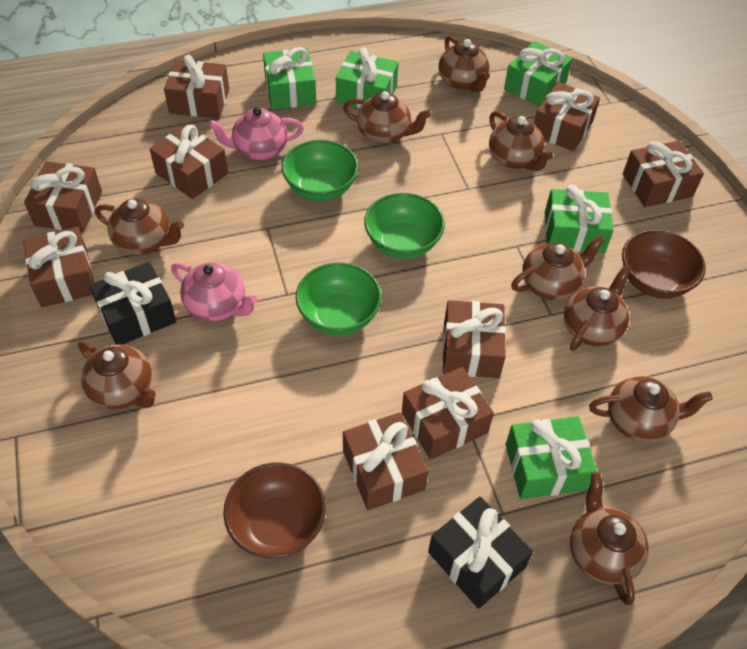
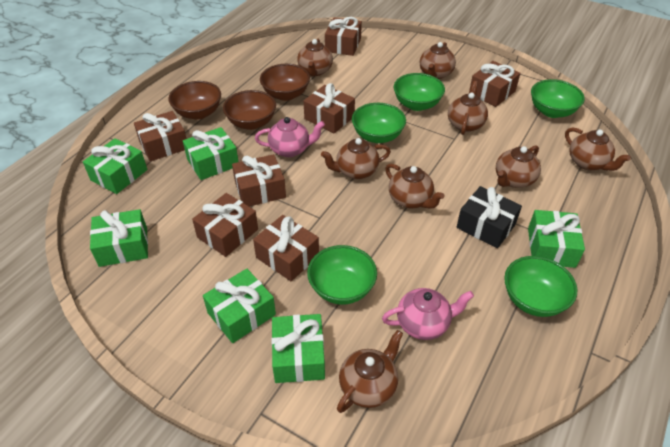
black gift: 2 -> 1
brown bowl: 2 -> 3
brown gift: 9 -> 7
brown teapot: 9 -> 8
green bowl: 3 -> 5
green gift: 5 -> 6

